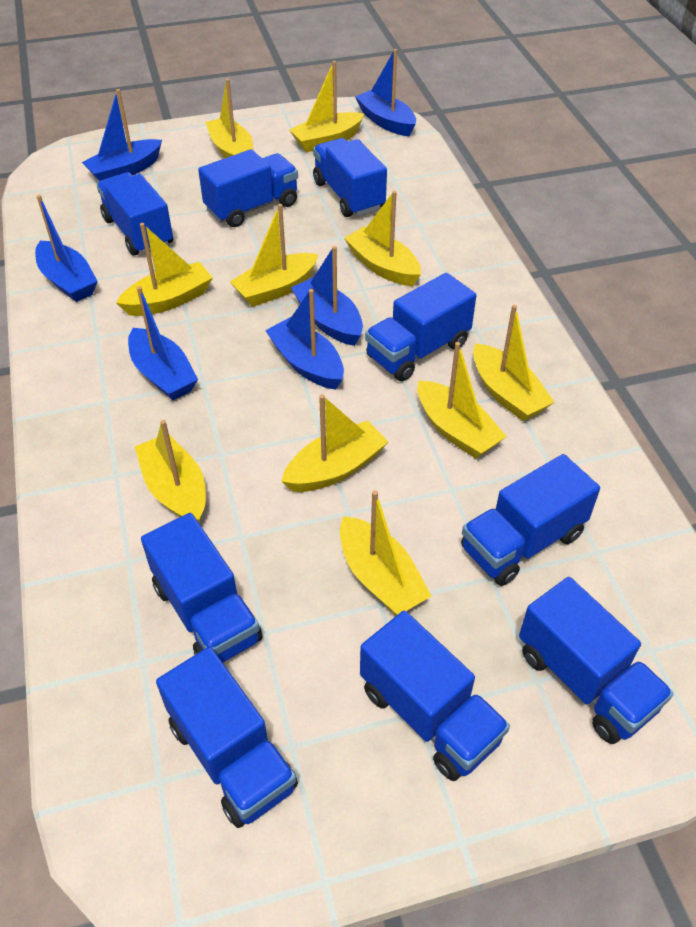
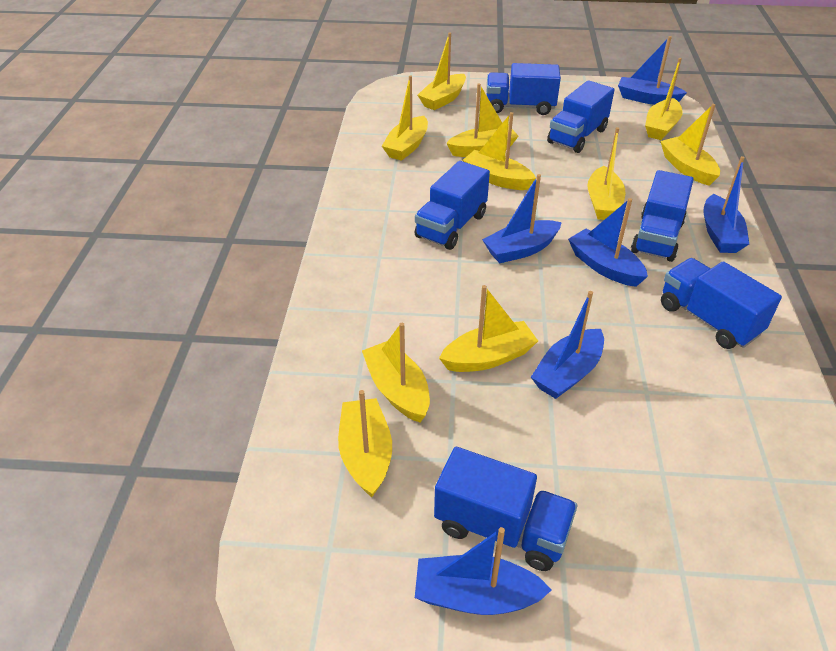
blue truck: 9 -> 6

